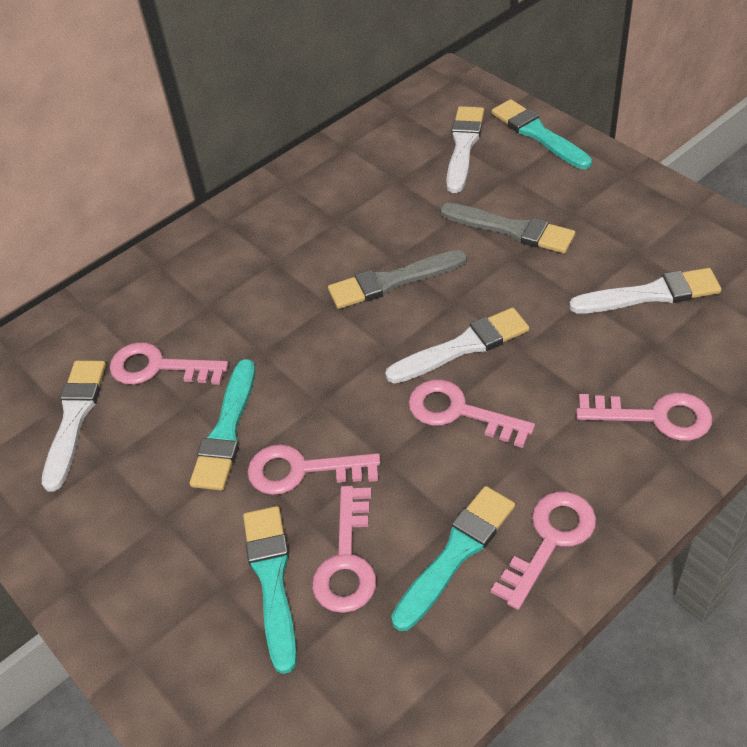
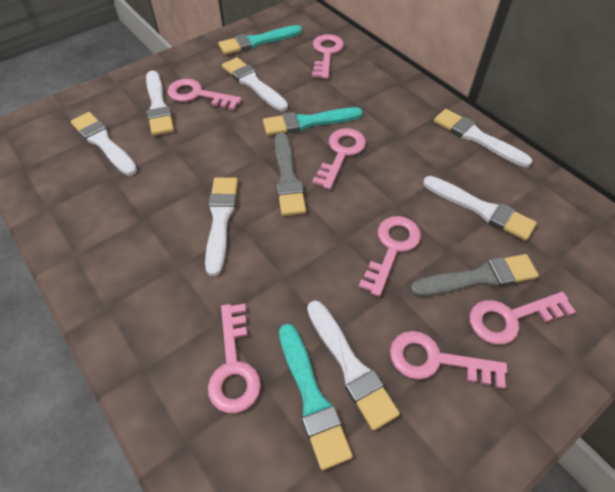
pink key: 6 -> 7
turquoise brush: 4 -> 3
white brush: 4 -> 7

